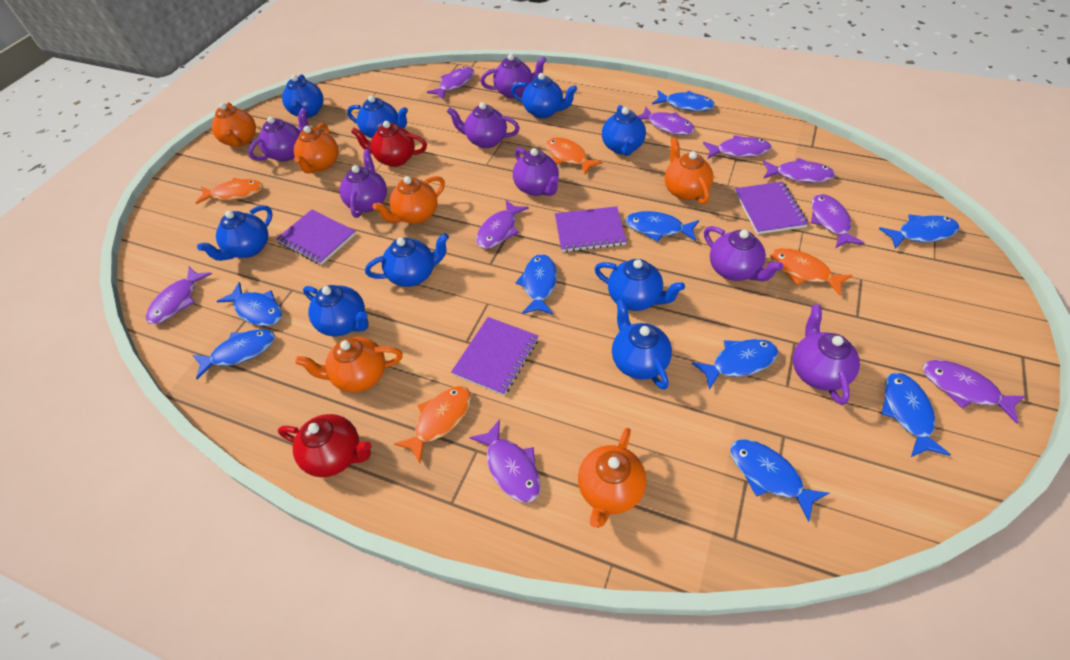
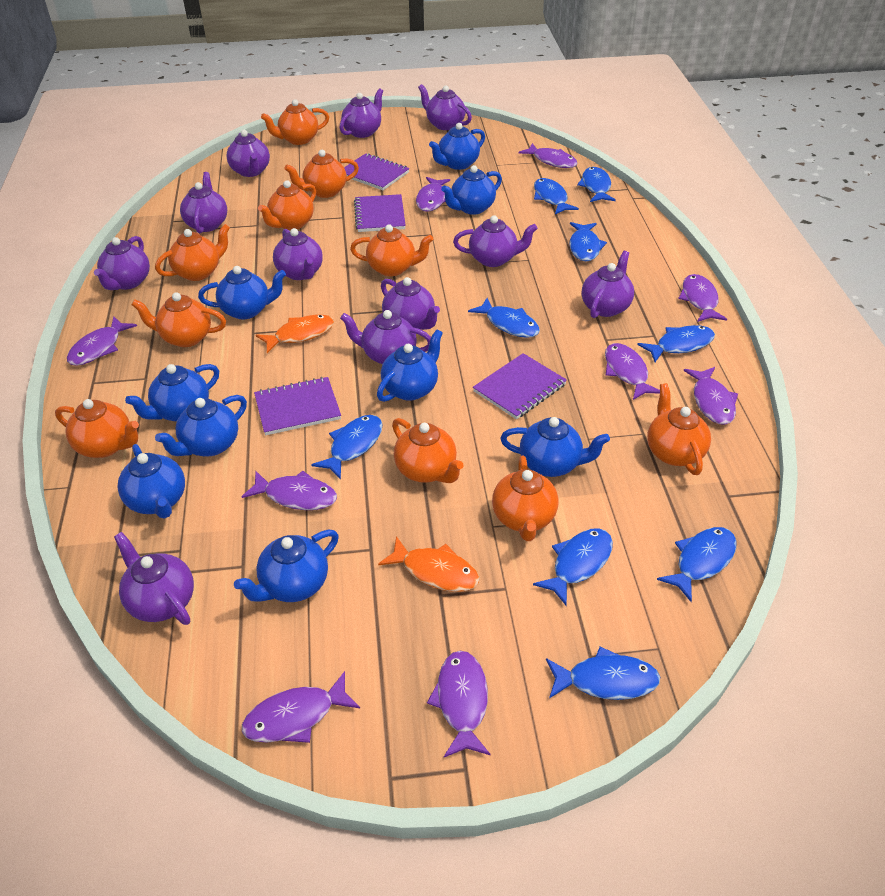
orange fish: 4 -> 2
orange teapot: 6 -> 10
purple teapot: 7 -> 11
red teapot: 2 -> 0

